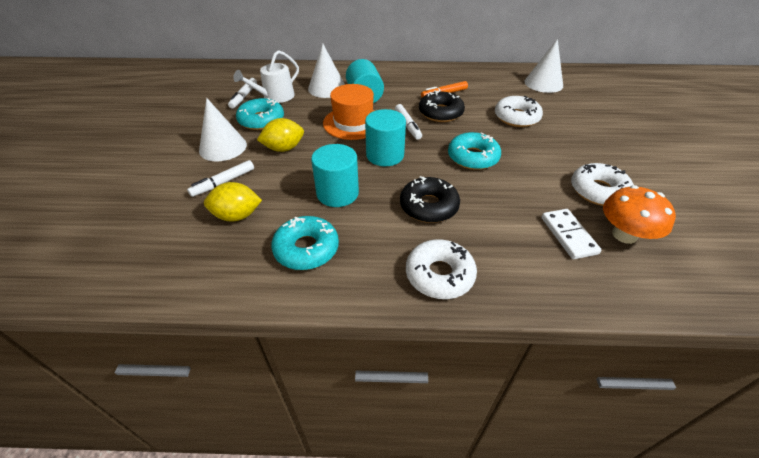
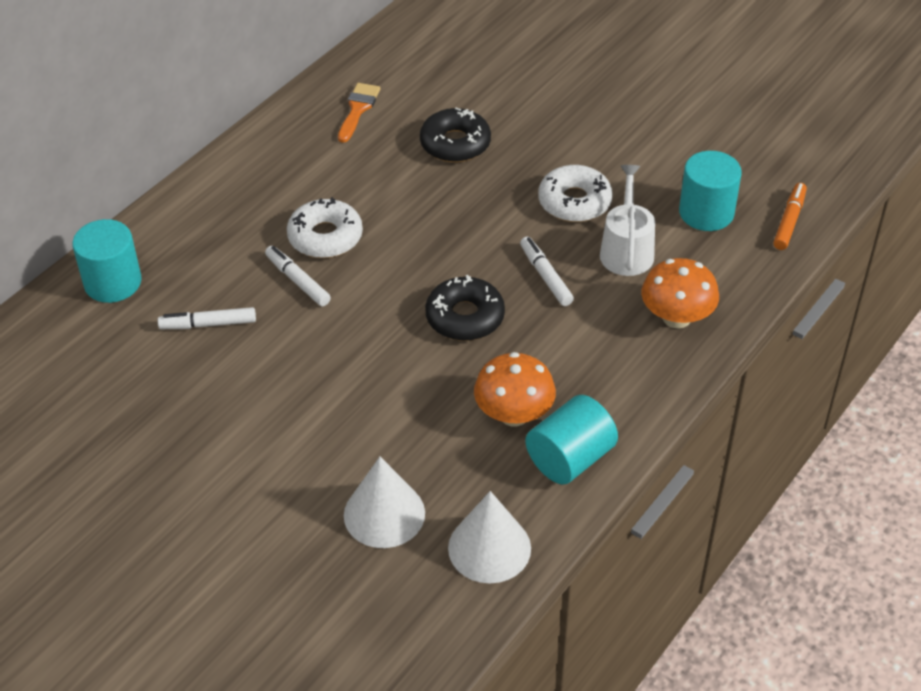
orange brush: 0 -> 1
orange hat: 1 -> 0
orange mushroom: 1 -> 2
turquoise donut: 3 -> 0
white cone: 3 -> 2
white domino: 1 -> 0
white donut: 3 -> 2
yellow lemon: 2 -> 0

